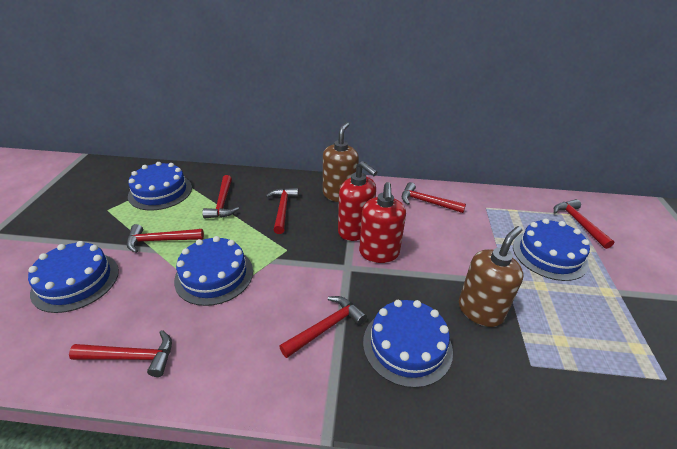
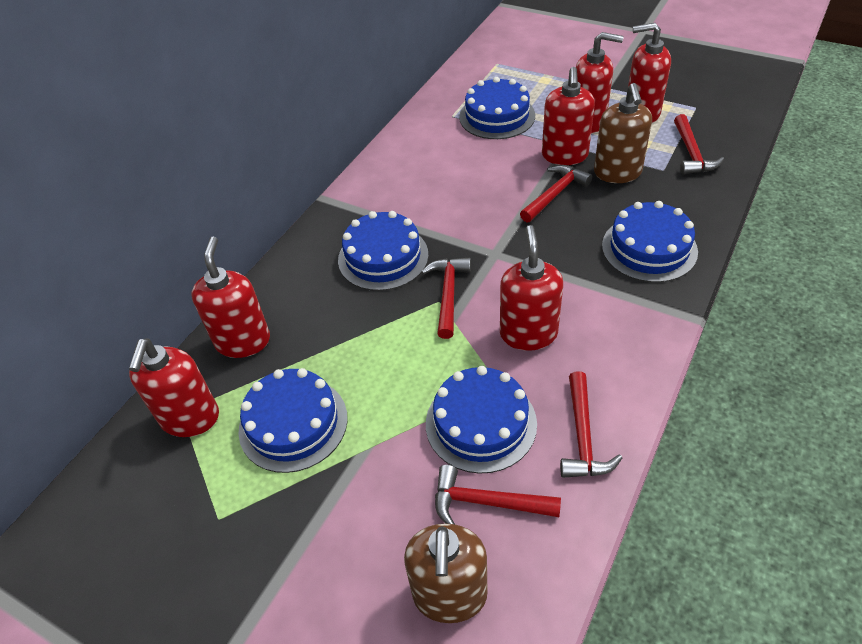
red hammer: 7 -> 5
red soap dispenser: 2 -> 6

